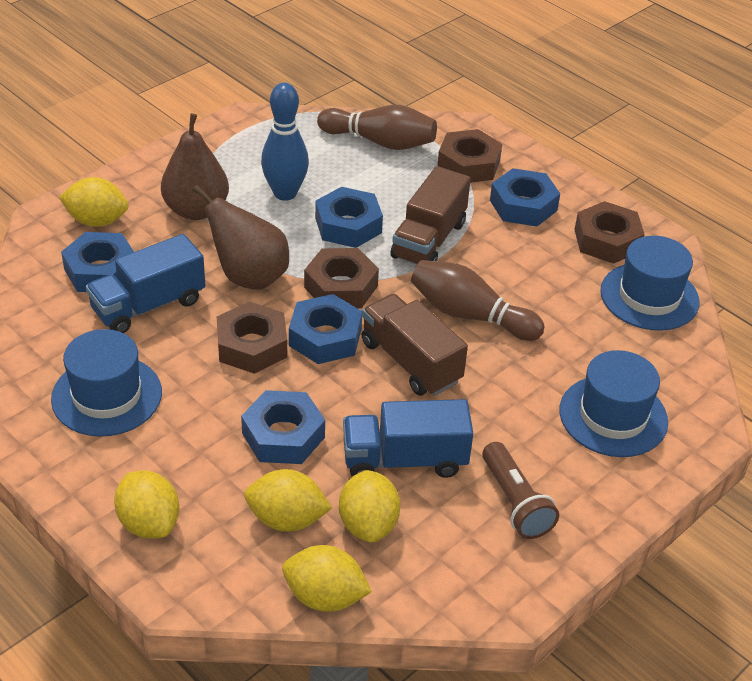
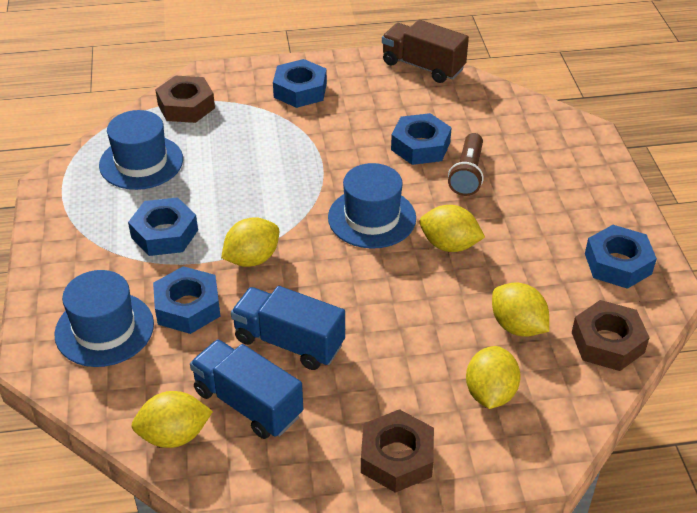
blue bowling pin: 1 -> 0
brown bowling pin: 2 -> 0
brown nut: 4 -> 3
brown pear: 2 -> 0
brown truck: 2 -> 1

